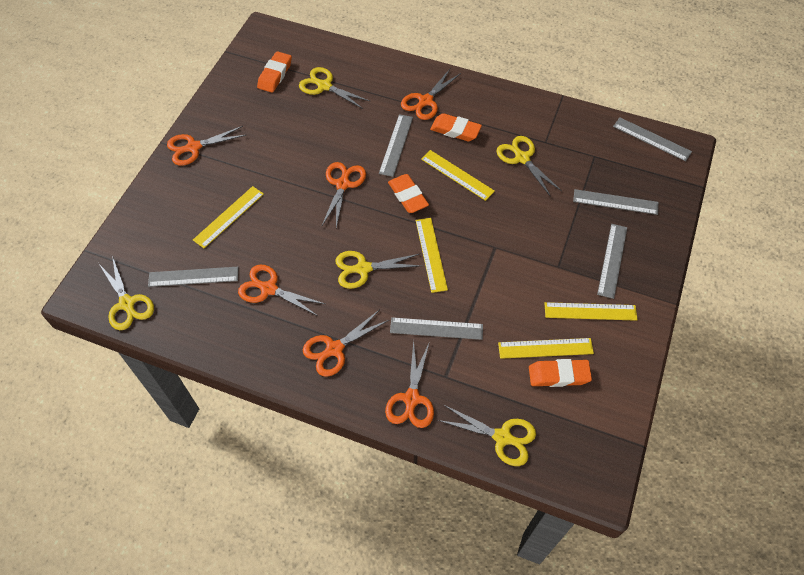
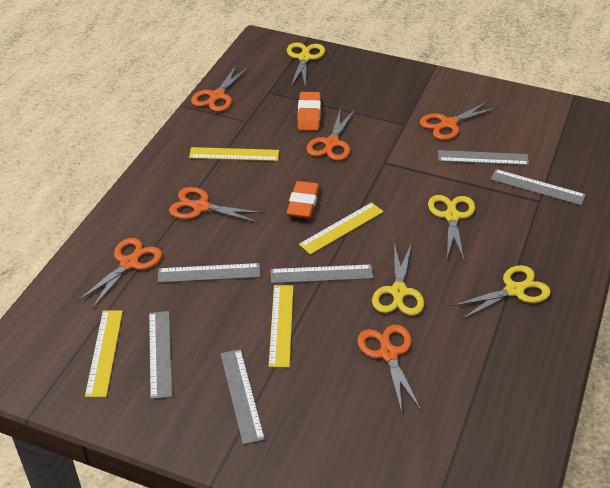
orange eraser: 4 -> 2
yellow ruler: 5 -> 4
yellow scissors: 5 -> 4

